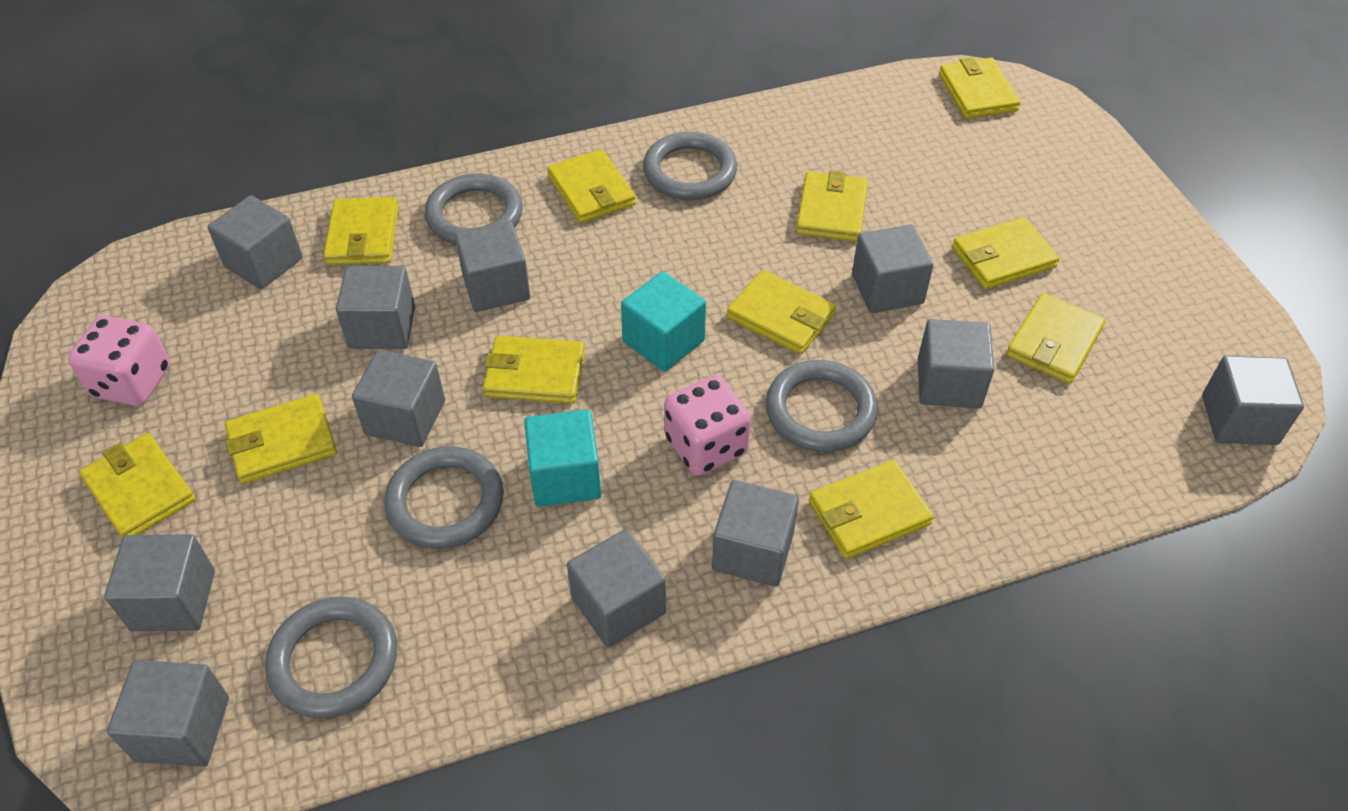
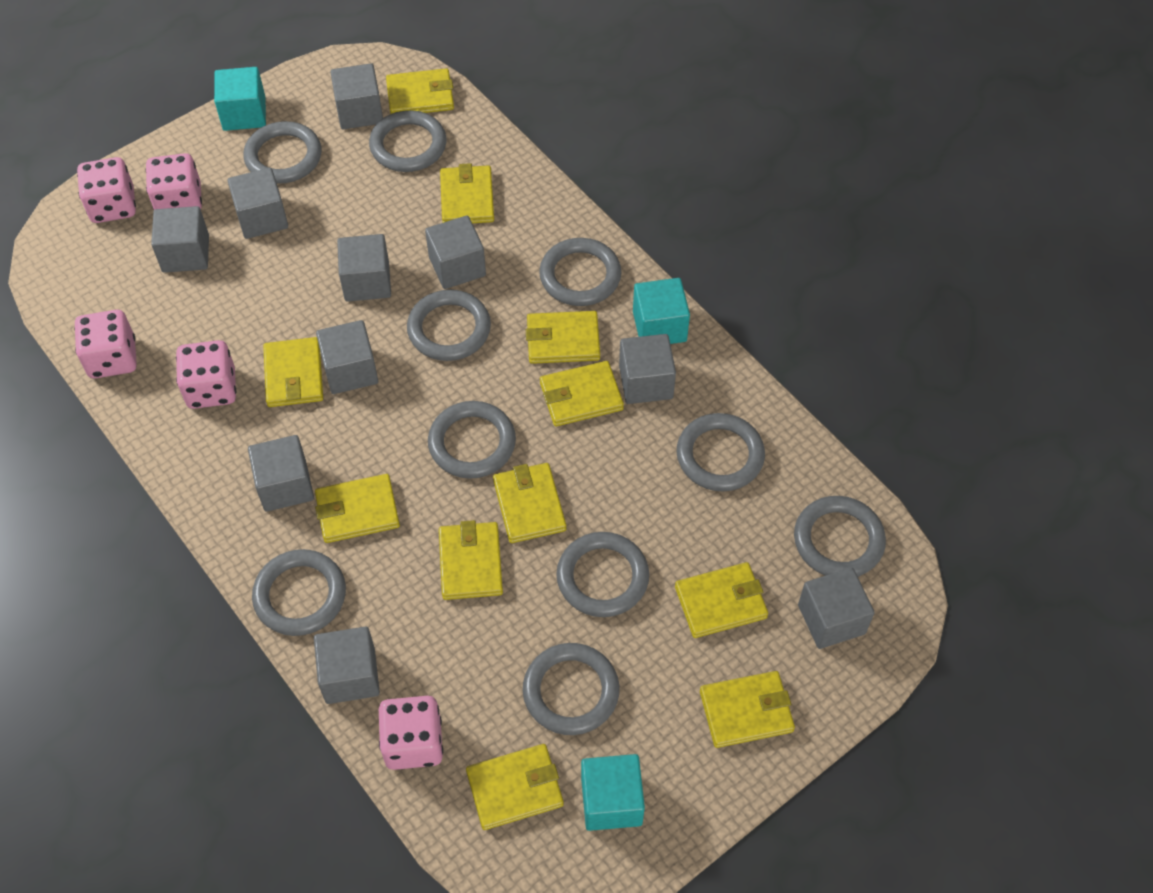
grey cube: 11 -> 10
grey ring: 5 -> 10
pink dice: 2 -> 5
turquoise cube: 2 -> 3

